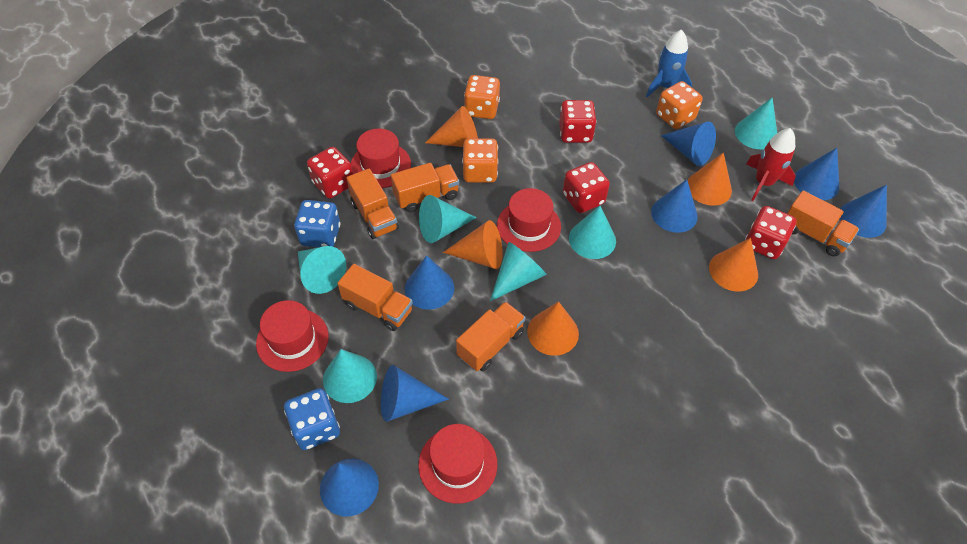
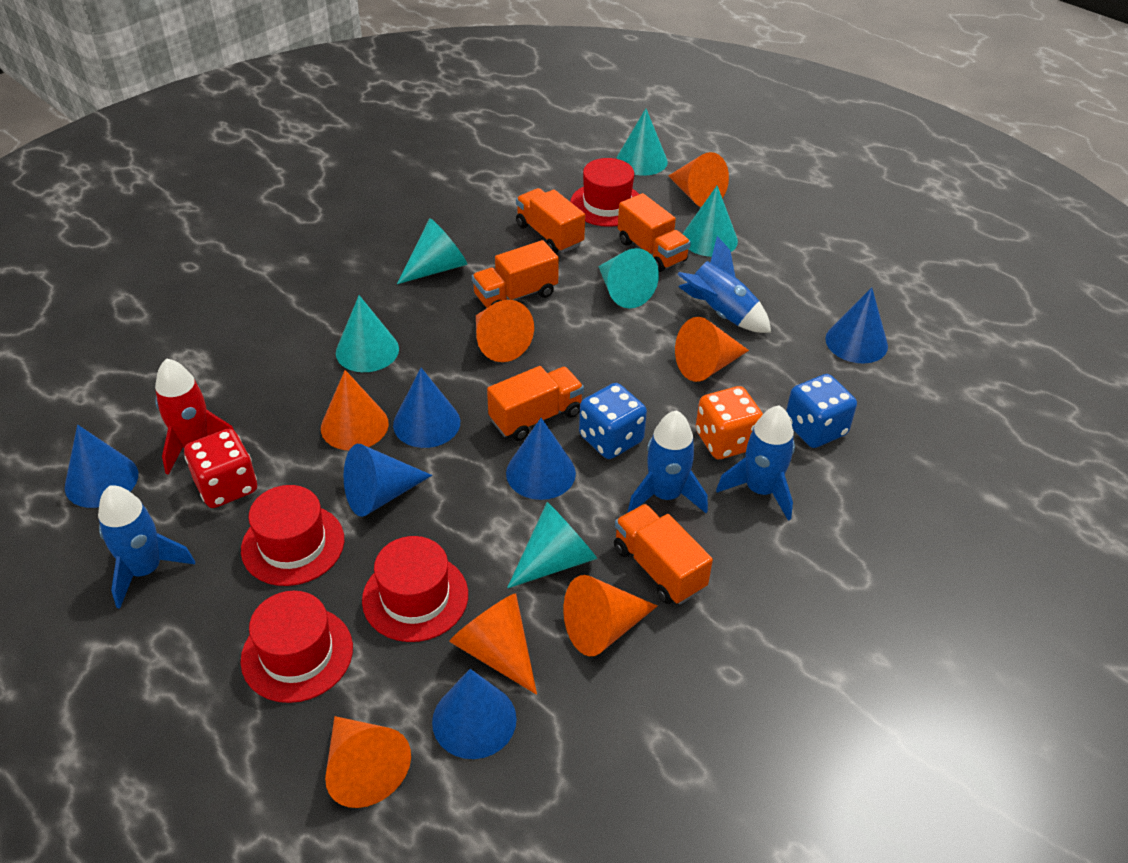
blue cone: 7 -> 6
blue rocket: 1 -> 4
orange cone: 5 -> 7
orange dice: 3 -> 1
red dice: 4 -> 1

